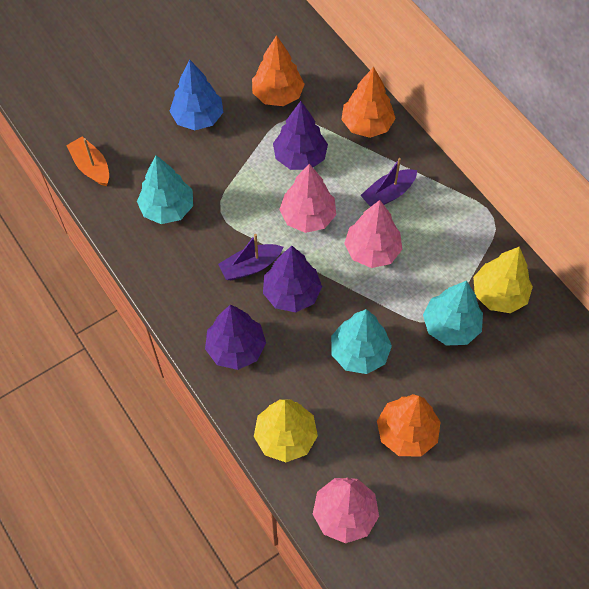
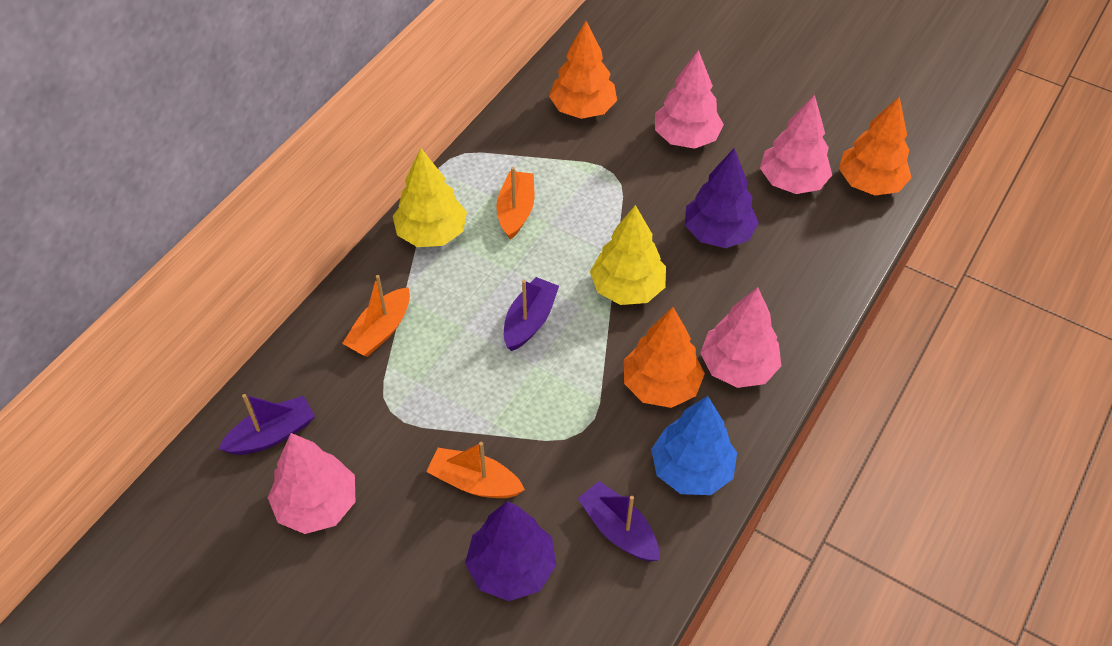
orange boat: 1 -> 3
pink tree: 3 -> 4
purple boat: 2 -> 3
purple tree: 3 -> 2
turquoise tree: 3 -> 0

